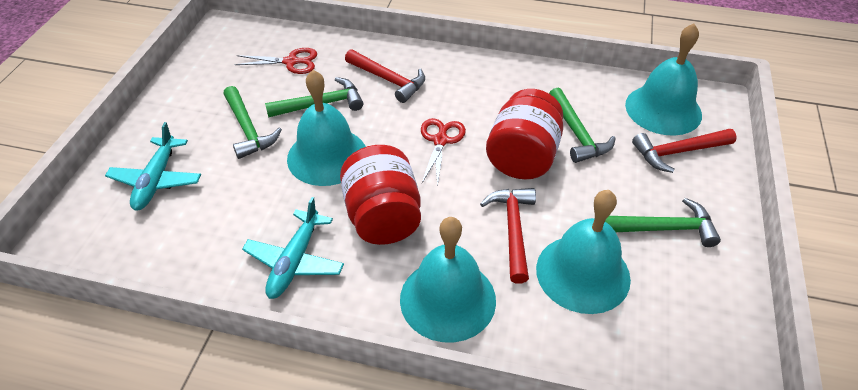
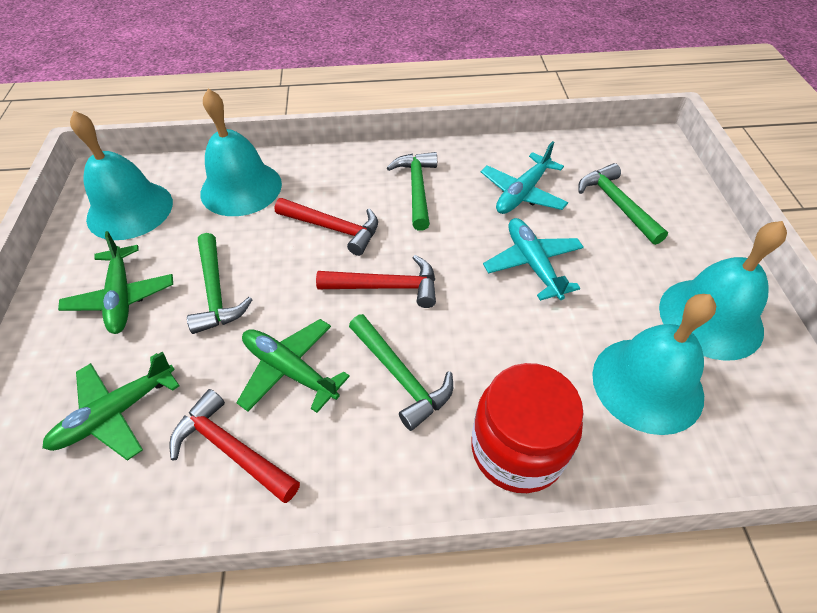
green plane: 0 -> 3
red jar: 2 -> 1
red scissors: 2 -> 0

